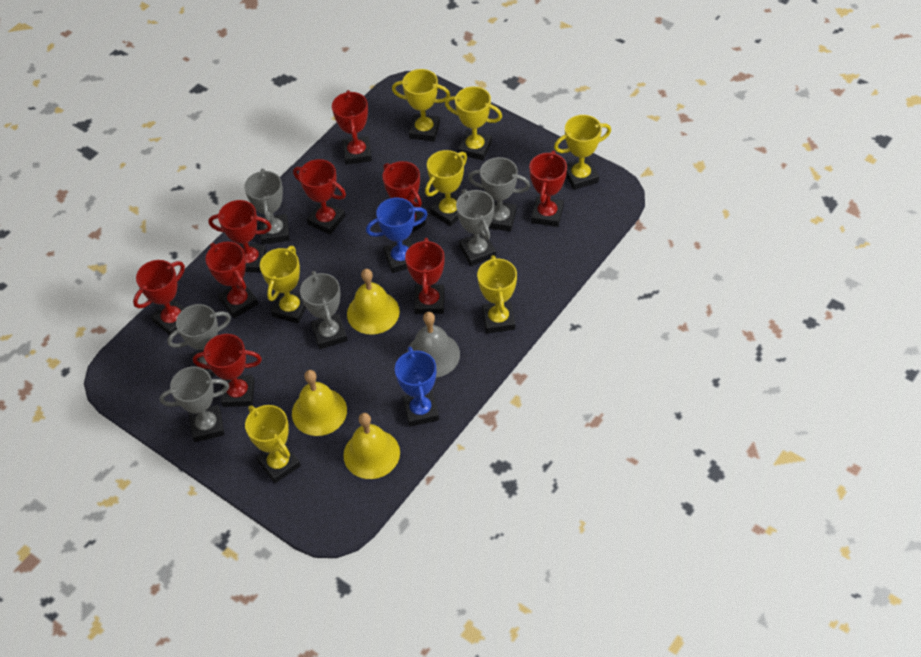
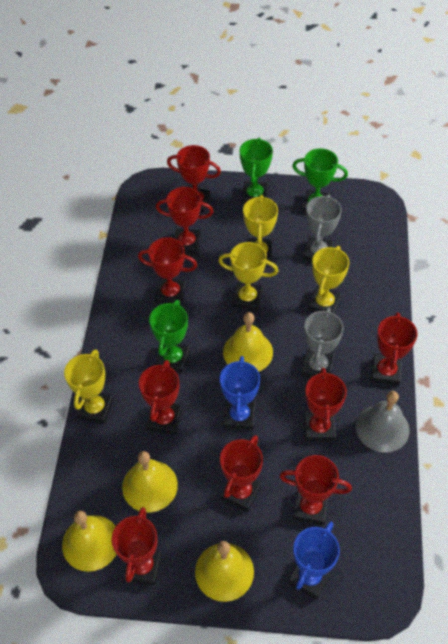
green trophy: 0 -> 3
grey trophy: 6 -> 2
yellow bell: 3 -> 4
yellow trophy: 7 -> 4

